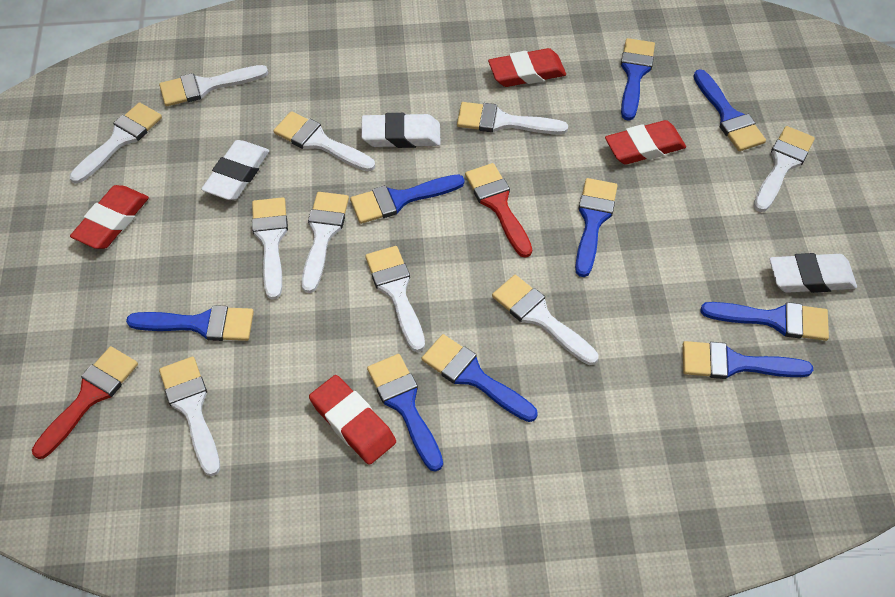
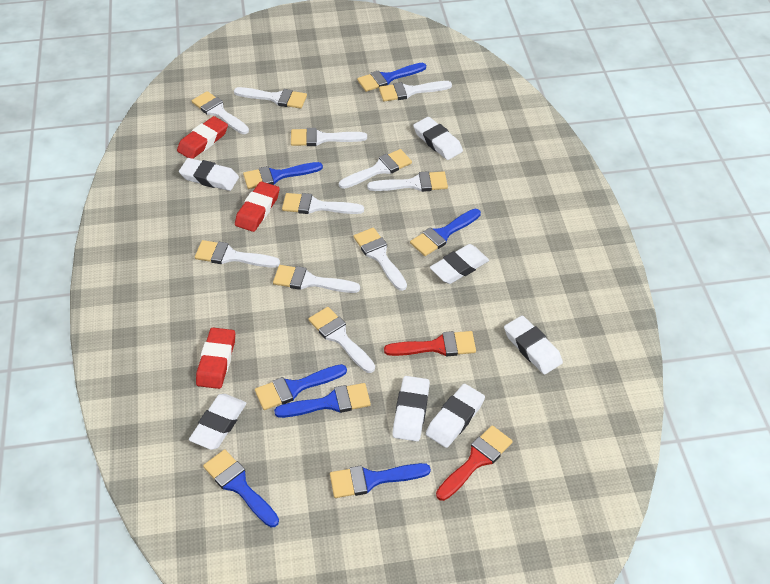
blue brush: 9 -> 7
red eraser: 4 -> 3
white brush: 10 -> 11
white eraser: 3 -> 7

